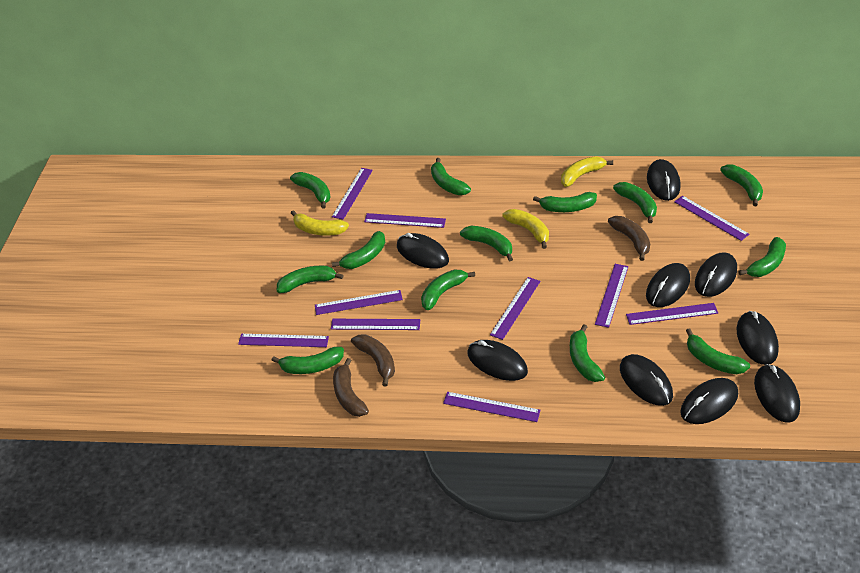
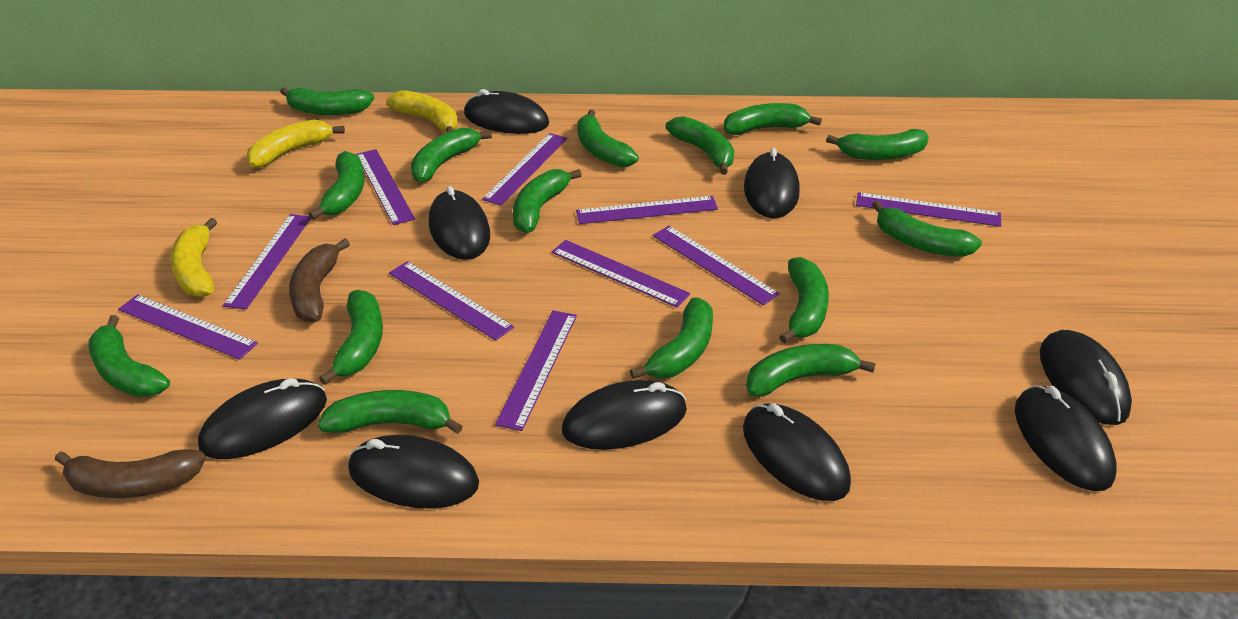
brown banana: 3 -> 2
green banana: 13 -> 15

